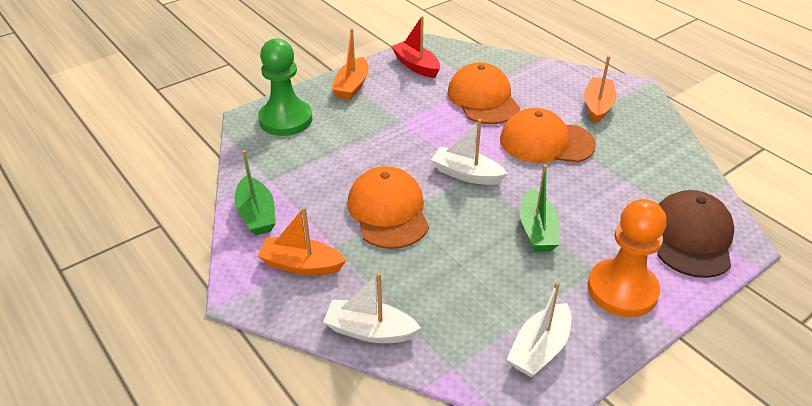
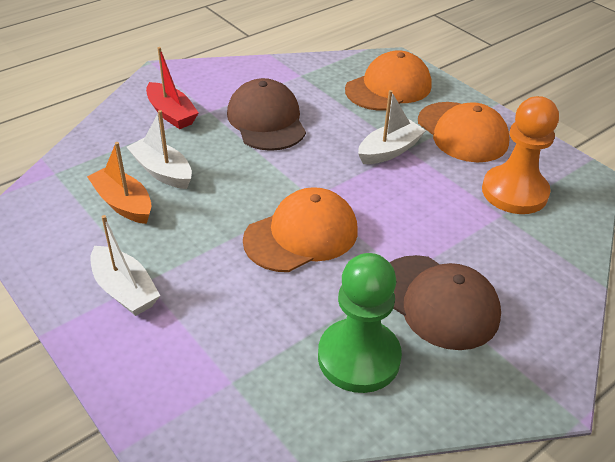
brown cap: 1 -> 2
green boat: 2 -> 0
orange boat: 3 -> 1

